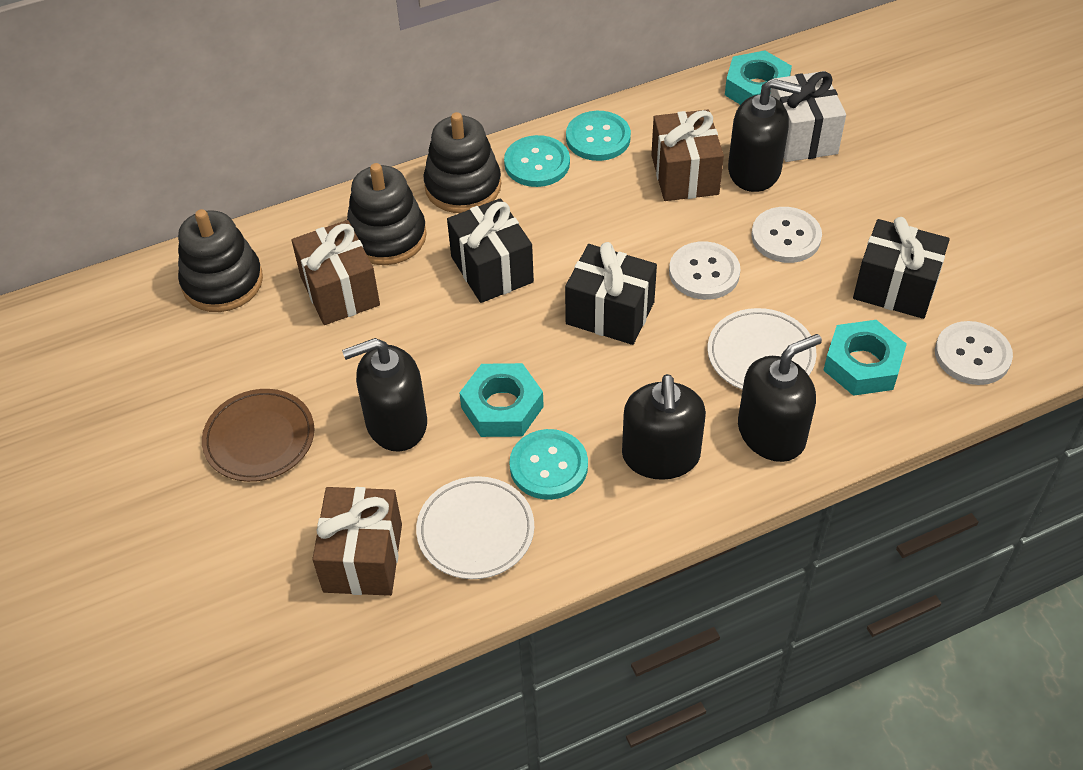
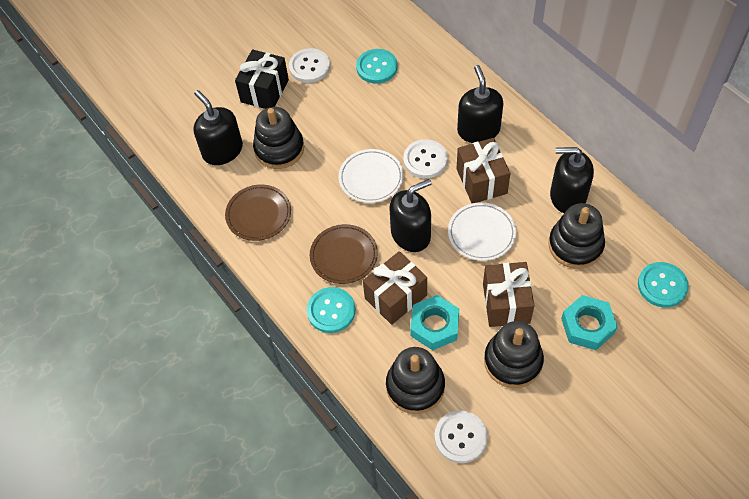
black gift: 3 -> 1
black stacking toy: 3 -> 4
brown plate: 1 -> 2
turquoise nut: 3 -> 2
white gift: 1 -> 0

